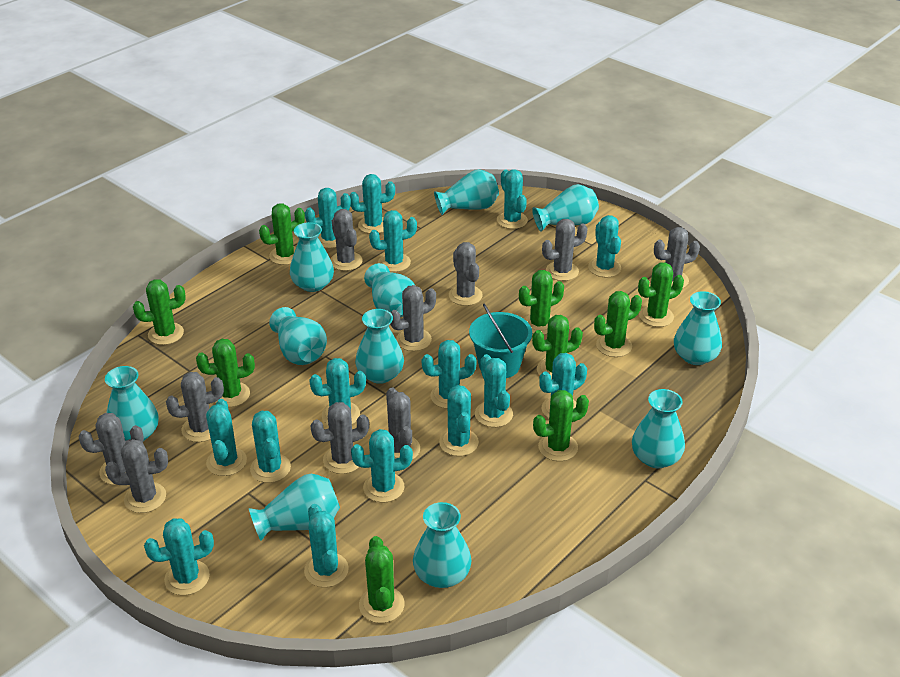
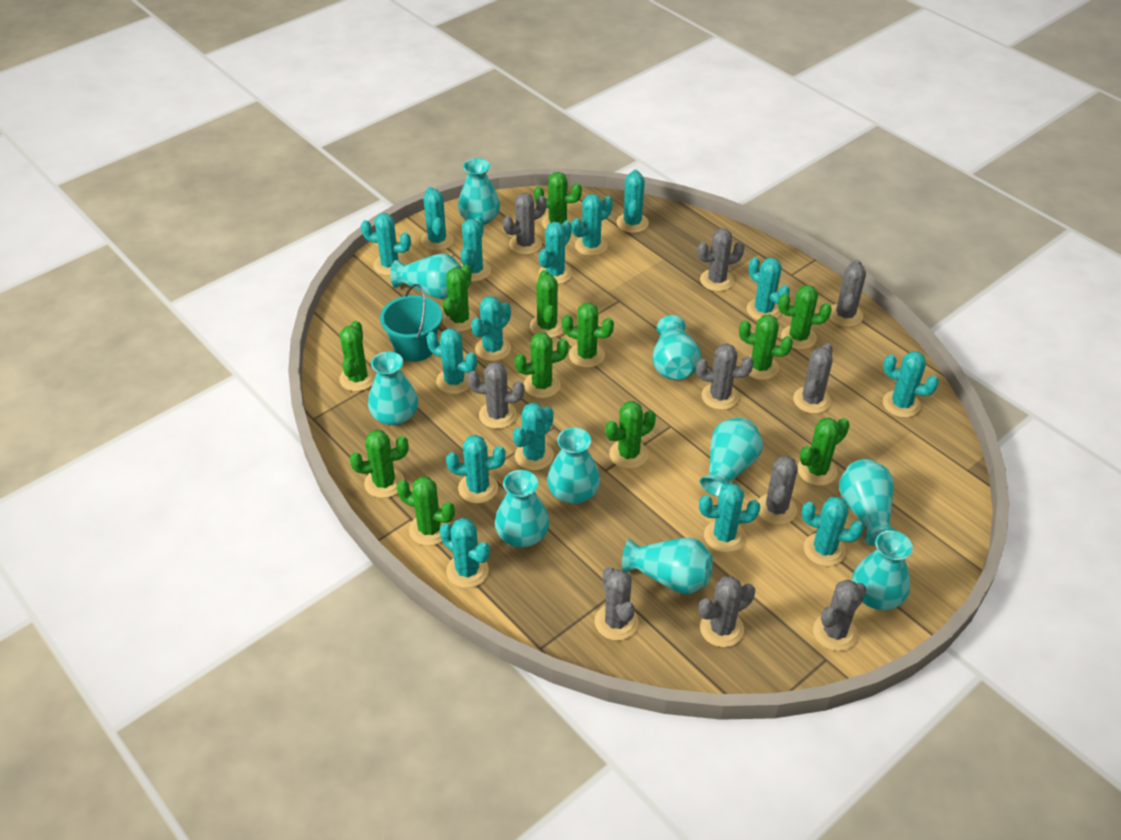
green cactus: 9 -> 12
turquoise vase: 11 -> 10

